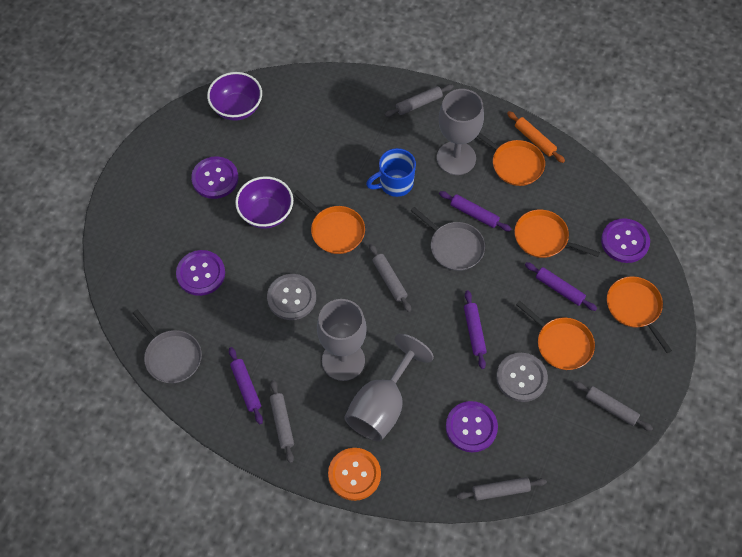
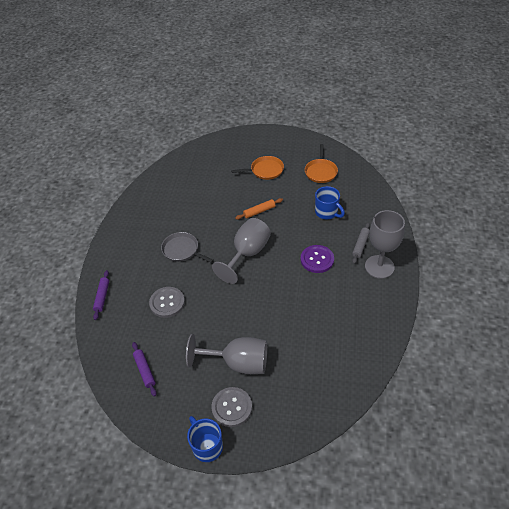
blue mug: 1 -> 2
grey pan: 2 -> 1
grey rolling pin: 5 -> 1
orange button: 1 -> 0
orange pan: 5 -> 2
purple bowl: 2 -> 0
purple button: 4 -> 1
purple rolling pin: 4 -> 2

